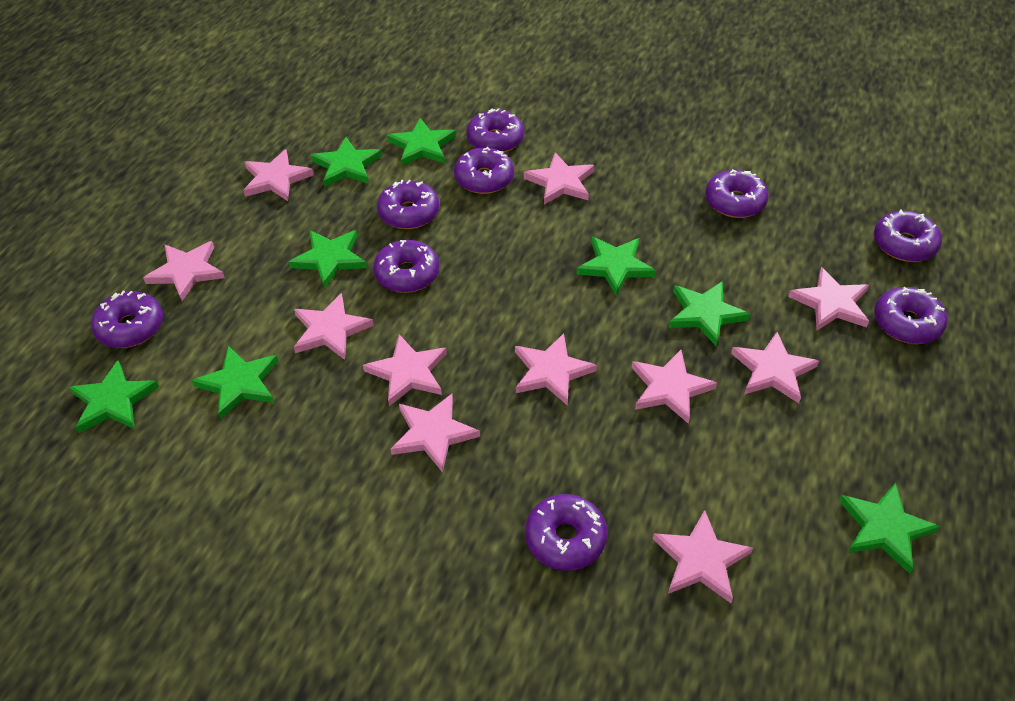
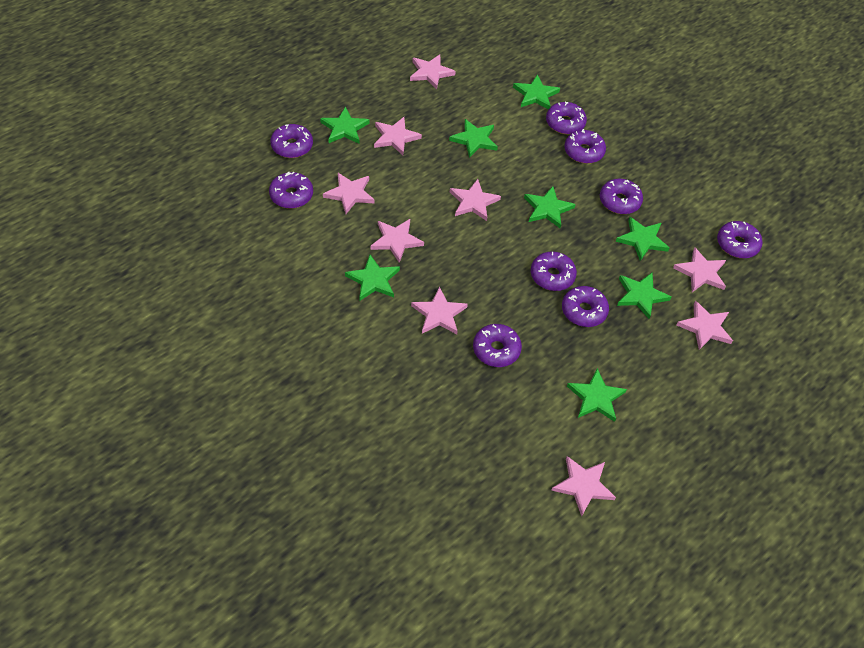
pink star: 11 -> 9

